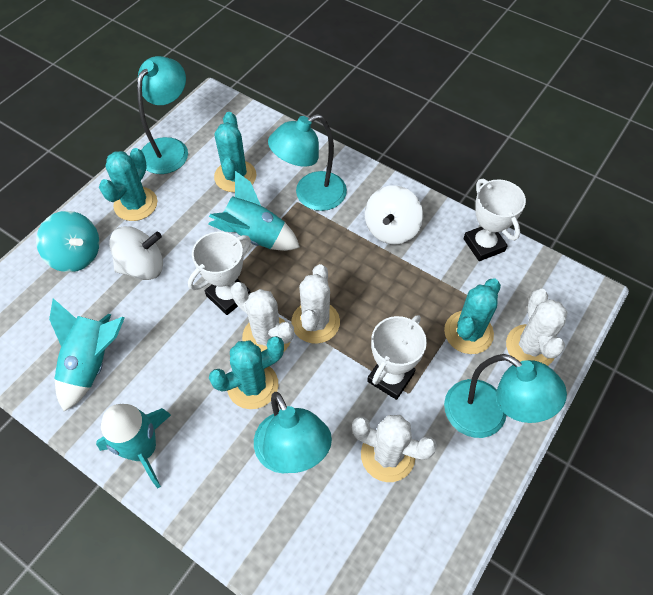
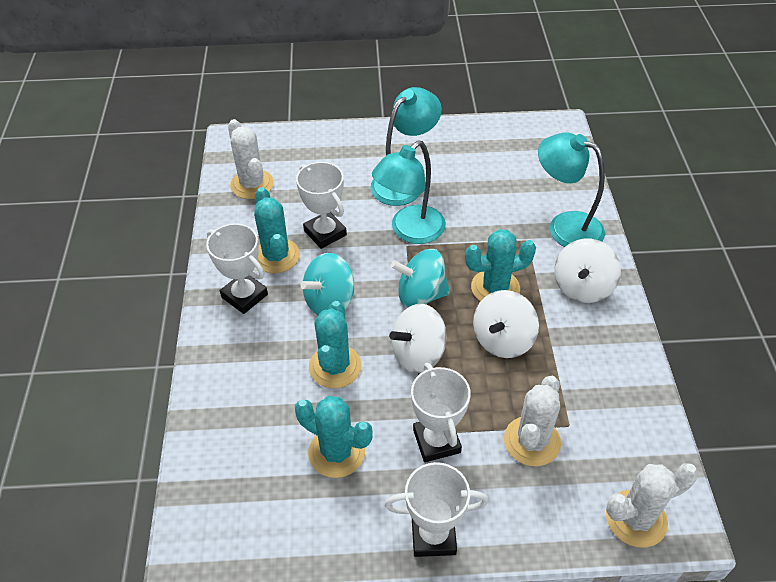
turquoise lamp: 4 -> 3
turquoise rocket: 3 -> 0
turquoise spinning top: 1 -> 2
white cactus: 4 -> 3
white spinning top: 2 -> 3
white trophy: 3 -> 4

